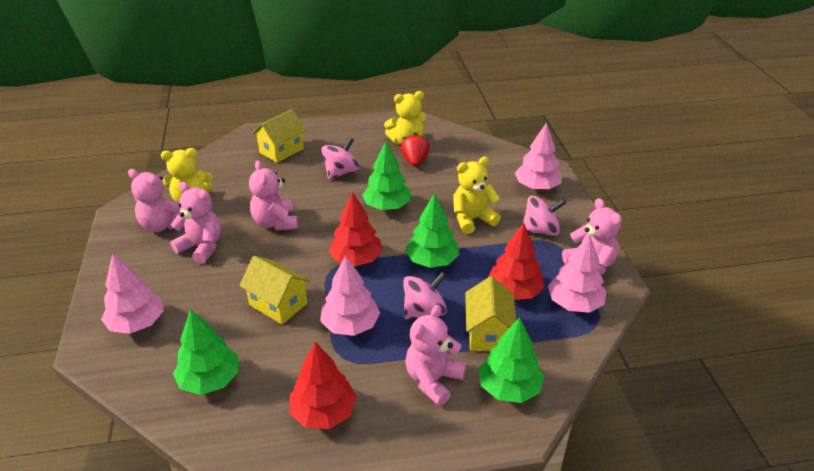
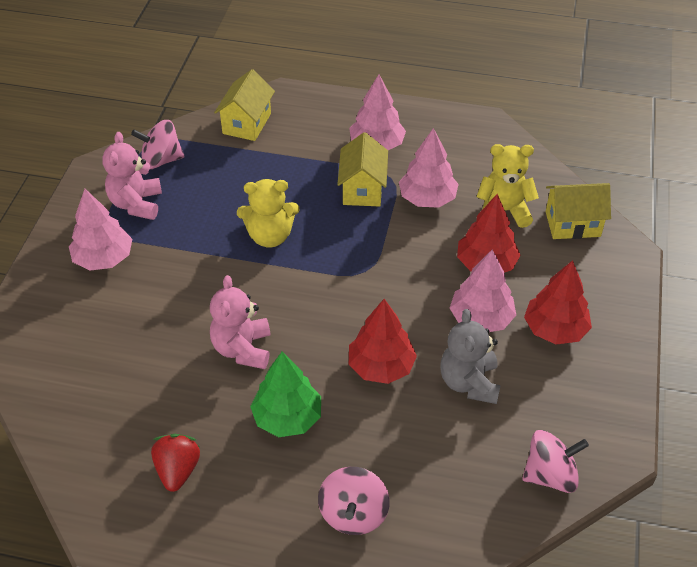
green tree: 4 -> 1
grey teddy bear: 0 -> 1
pink teddy bear: 5 -> 2
yellow teddy bear: 3 -> 2

